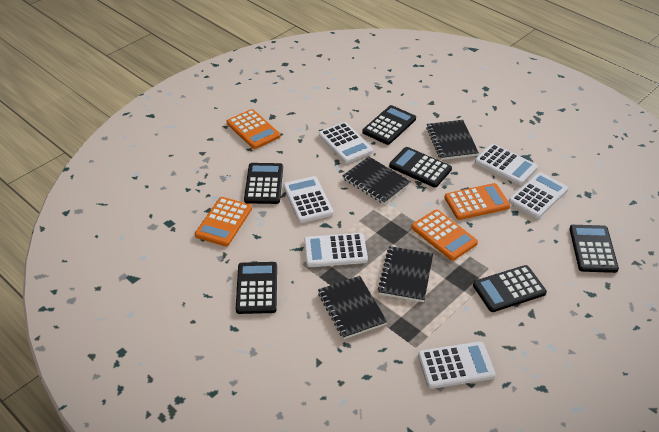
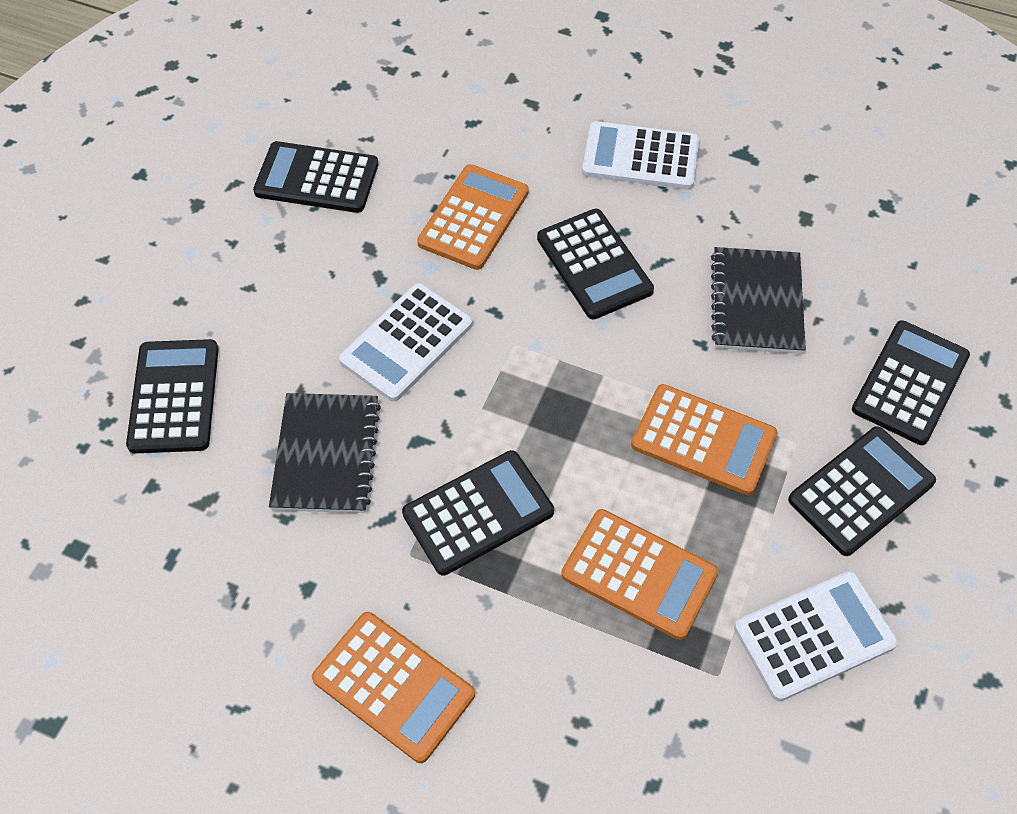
black notebook: 4 -> 2
white calculator: 6 -> 3

